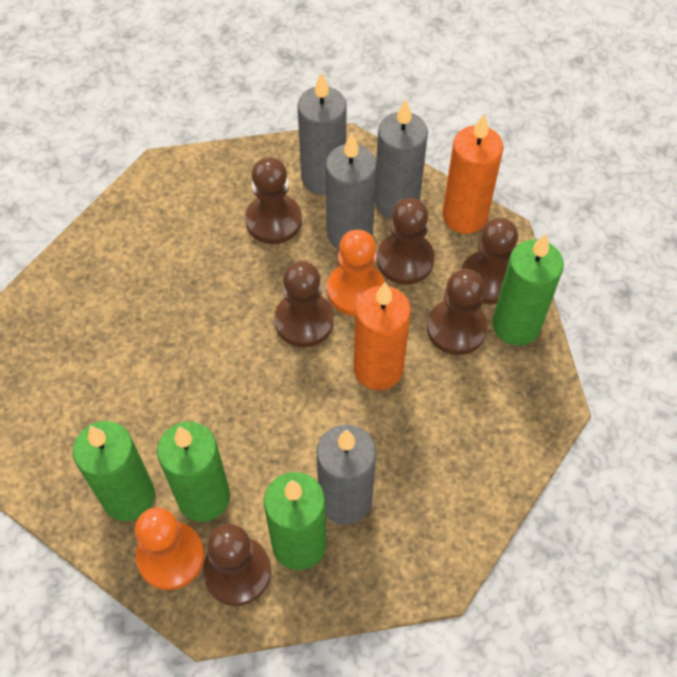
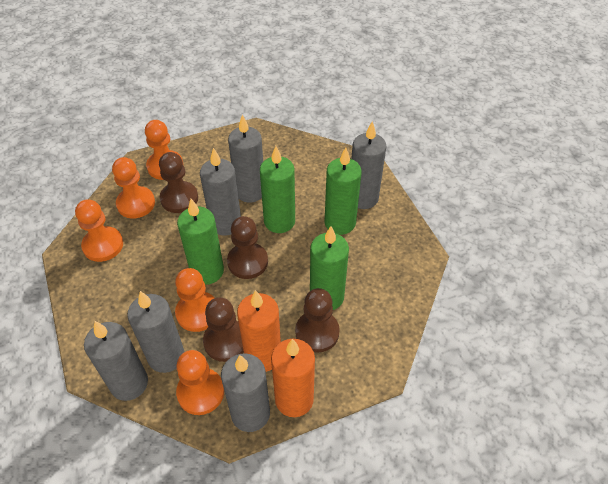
brown pawn: 6 -> 4
grey candle: 4 -> 6
orange pawn: 2 -> 5

